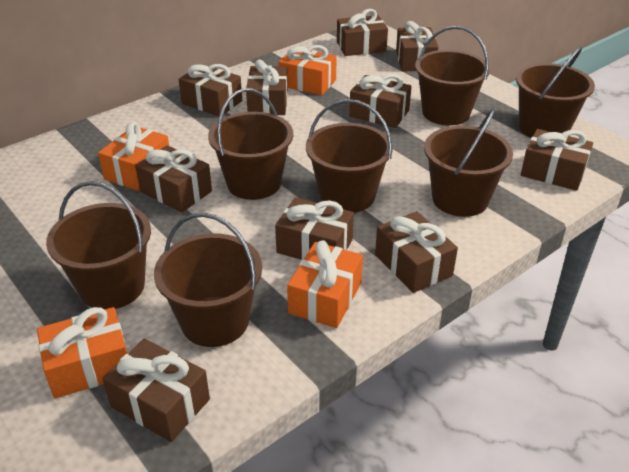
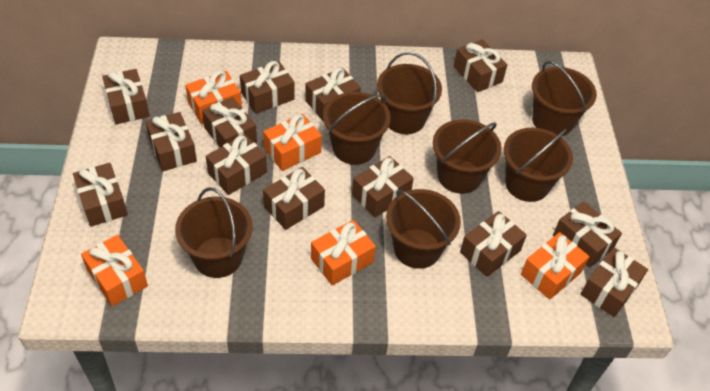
brown gift: 10 -> 13
orange gift: 4 -> 5

